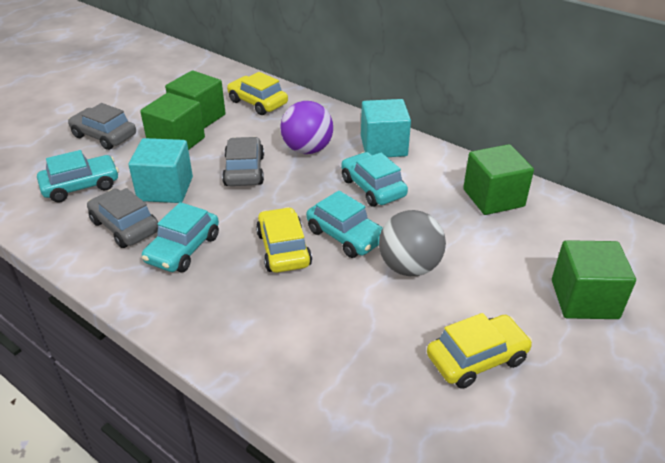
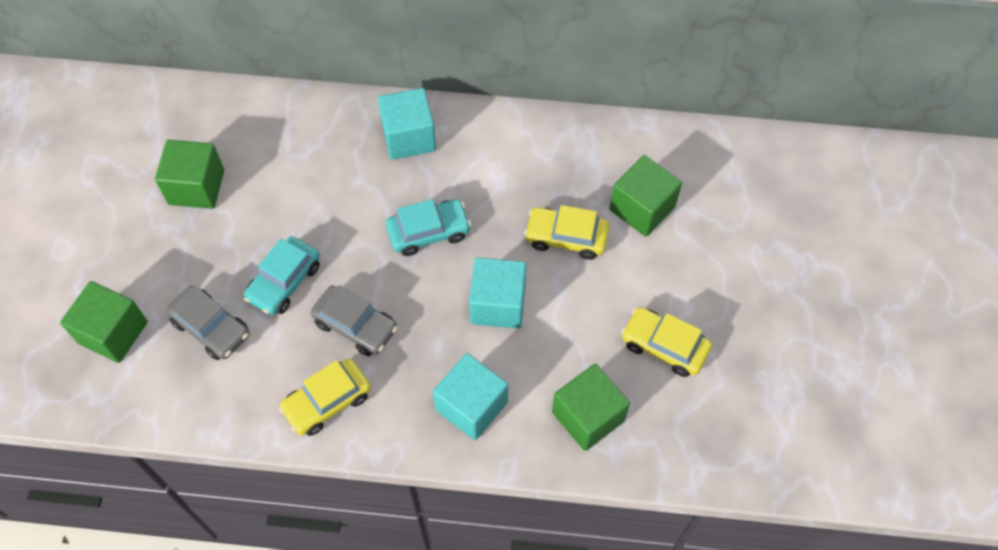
grey ball: 1 -> 0
grey car: 3 -> 2
purple ball: 1 -> 0
turquoise car: 4 -> 2
turquoise cube: 2 -> 3

